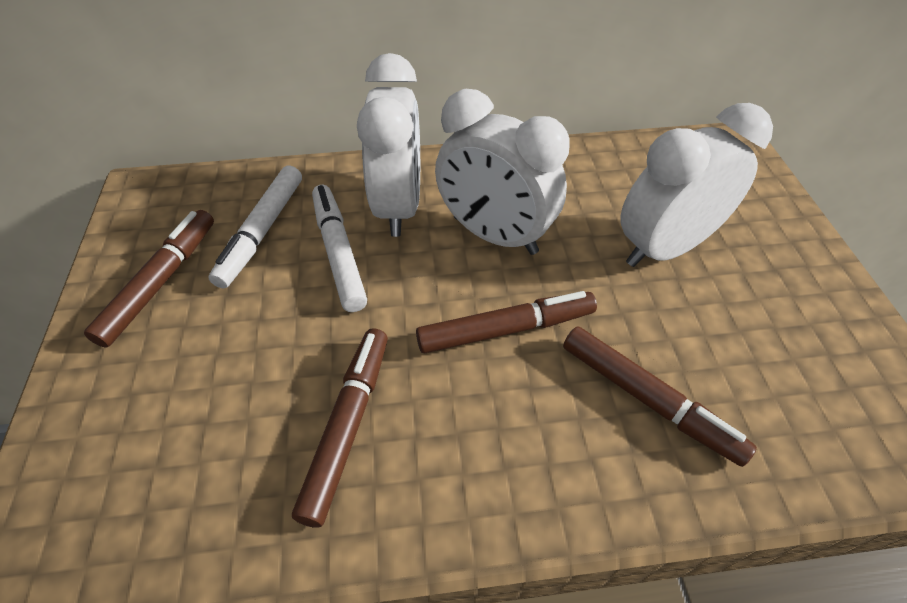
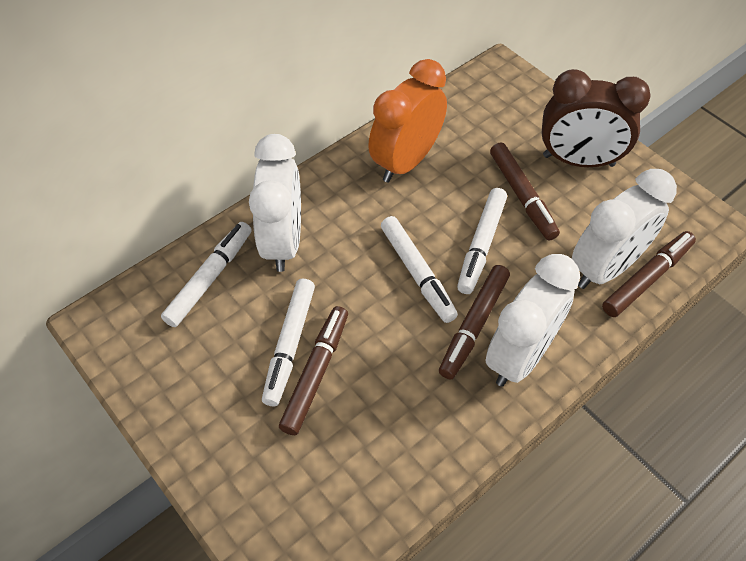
brown clock: 0 -> 1
orange clock: 0 -> 1
white marker: 2 -> 4

